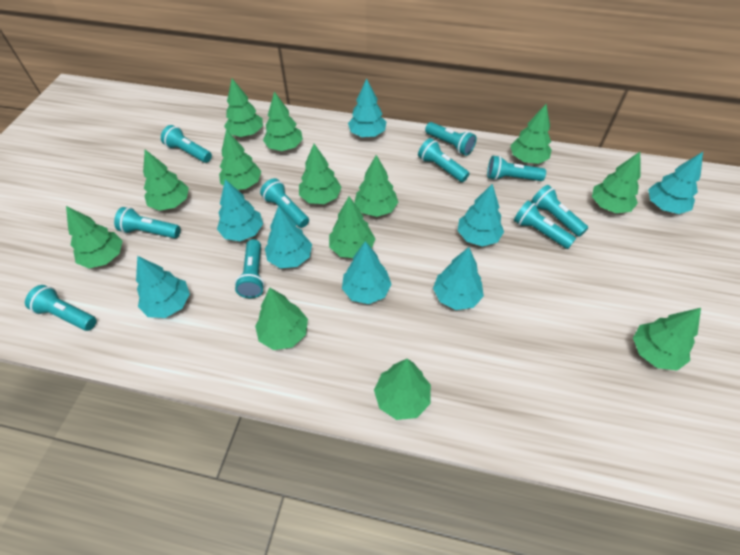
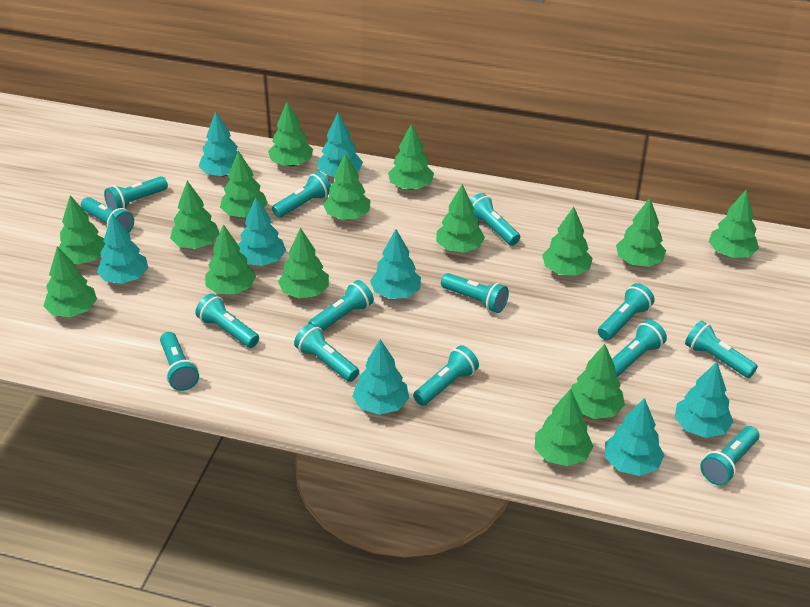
green tree: 13 -> 15
turquoise flashlight: 10 -> 14

